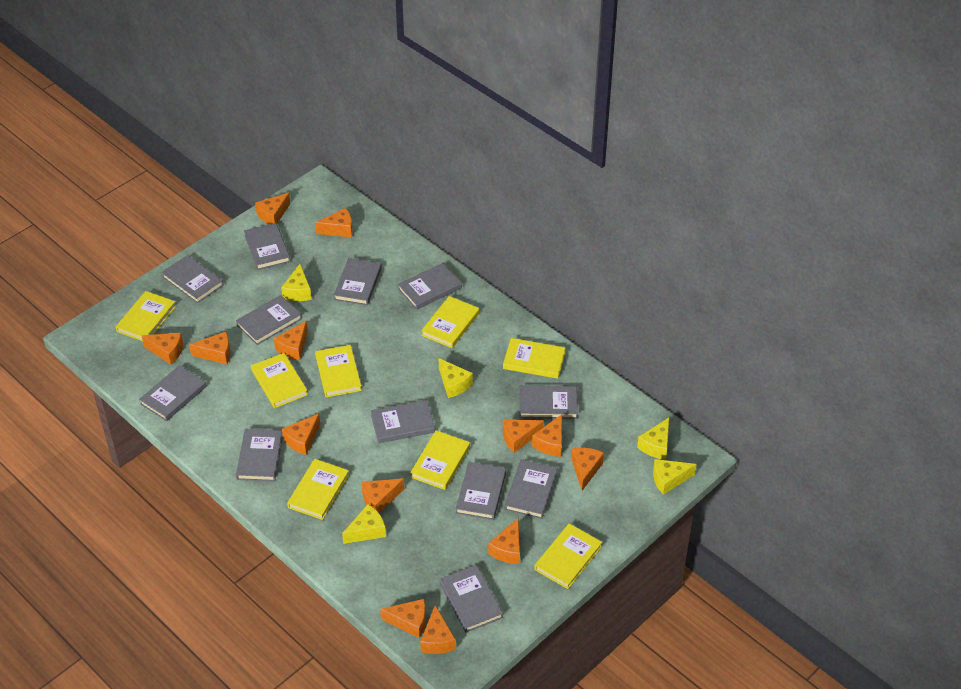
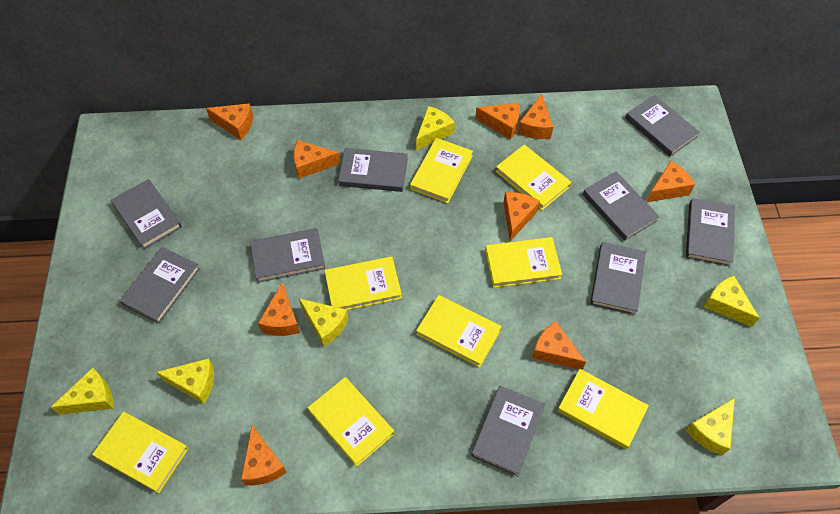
grey book: 12 -> 9
orange cheese: 13 -> 9
yellow cheese: 5 -> 6

